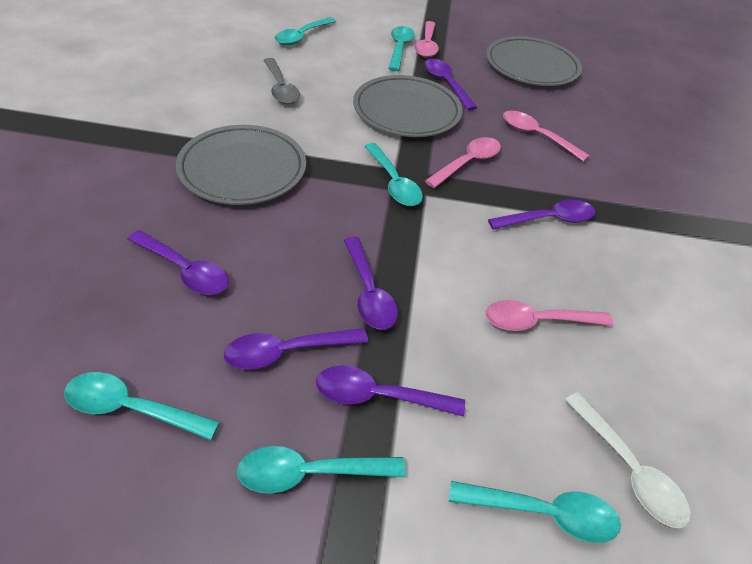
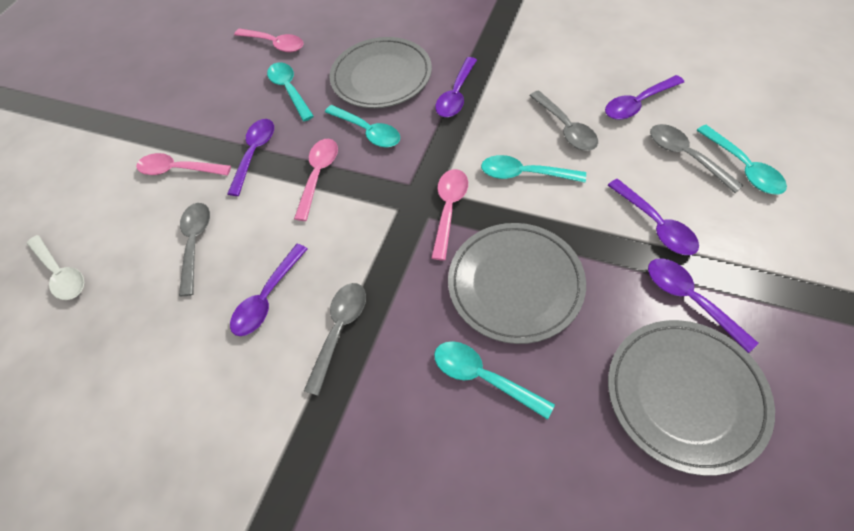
grey spoon: 1 -> 4
turquoise spoon: 6 -> 5

